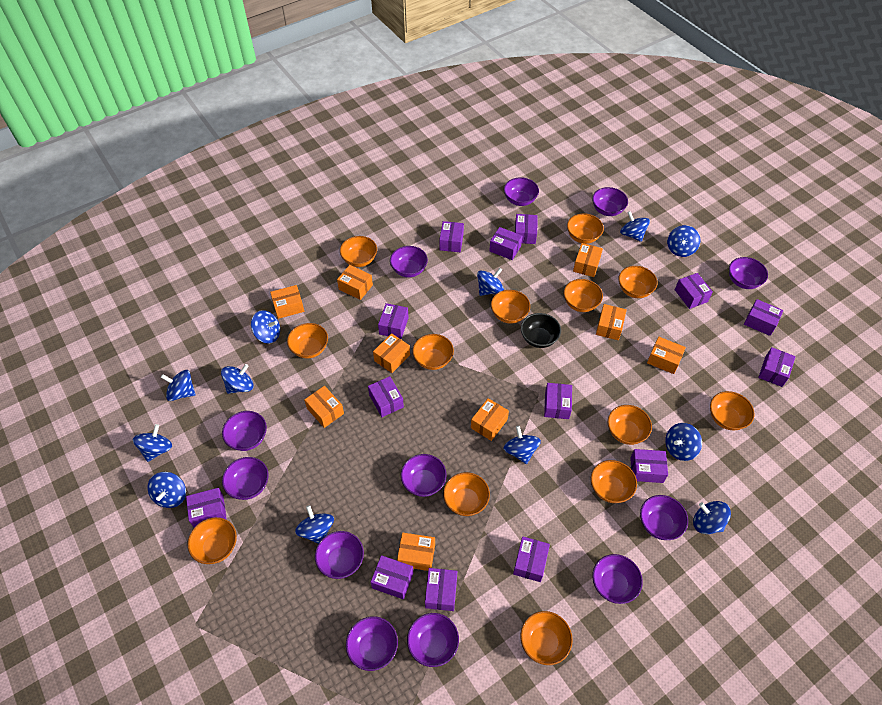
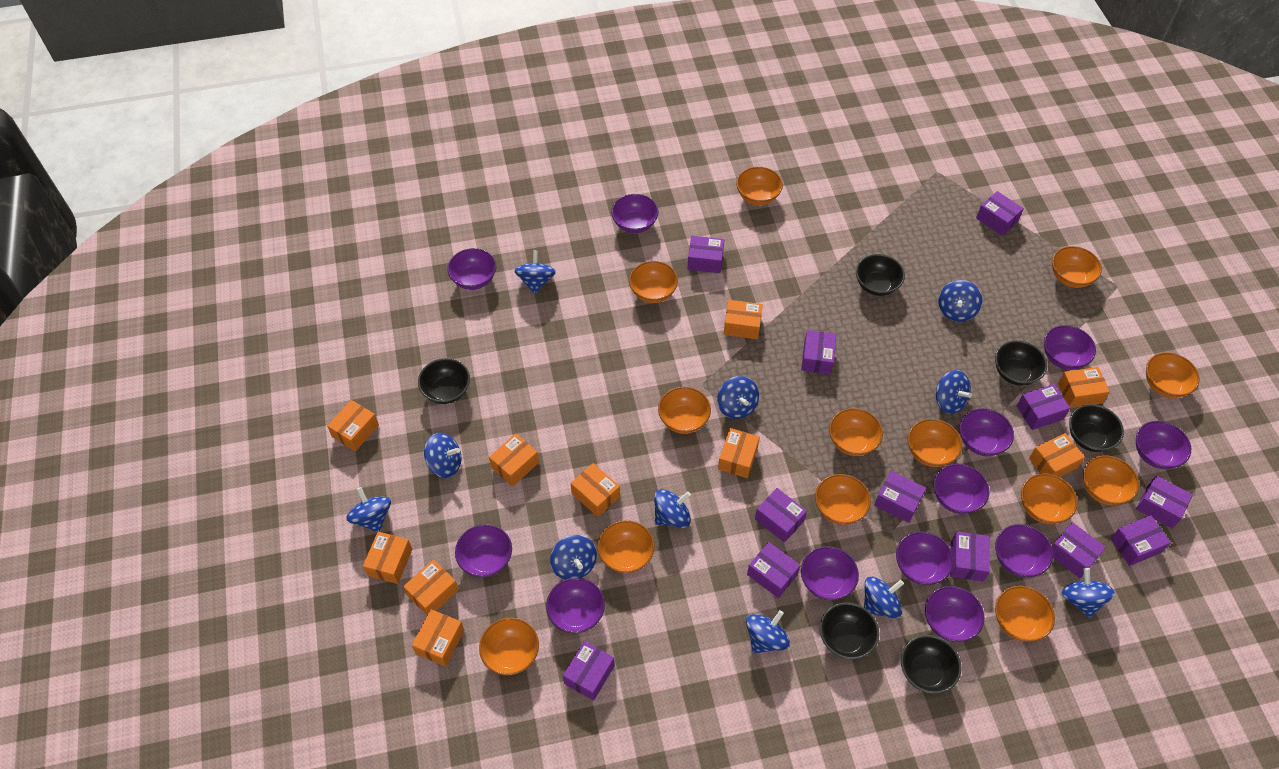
black bowl: 1 -> 6
blue spinning top: 12 -> 11
orange box: 9 -> 10
purple box: 14 -> 12

